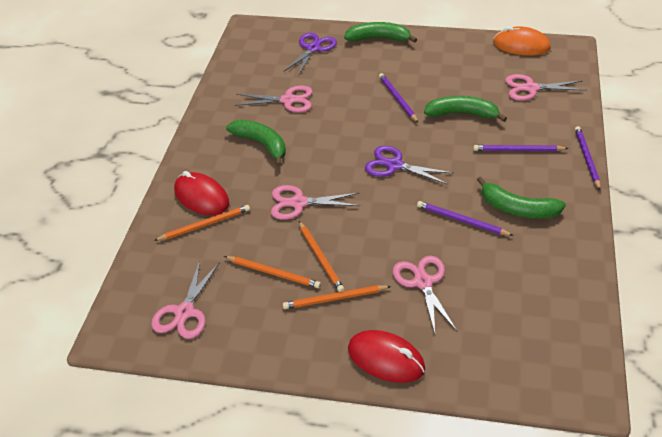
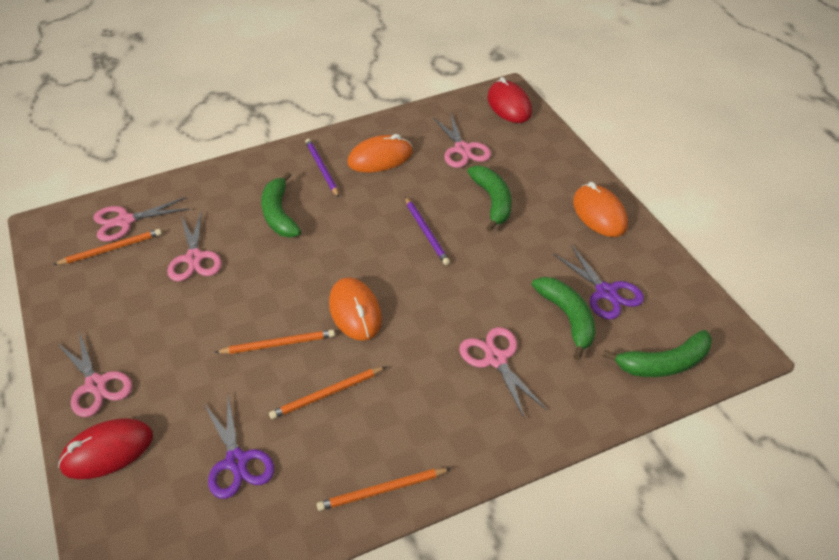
orange mouse: 1 -> 3
purple pencil: 4 -> 2

